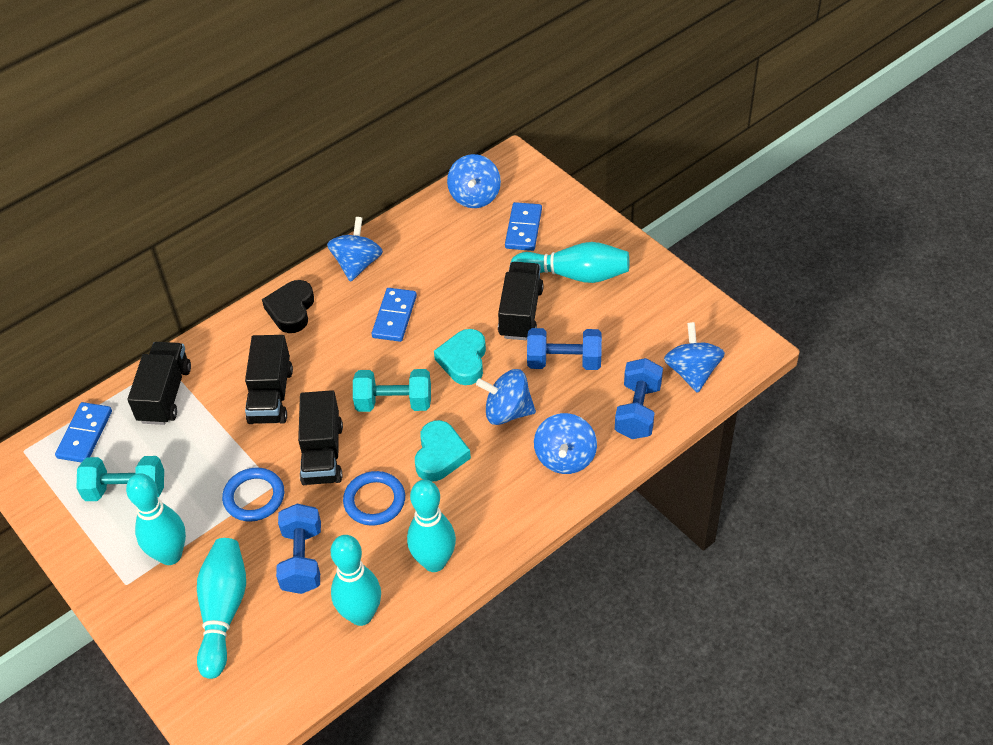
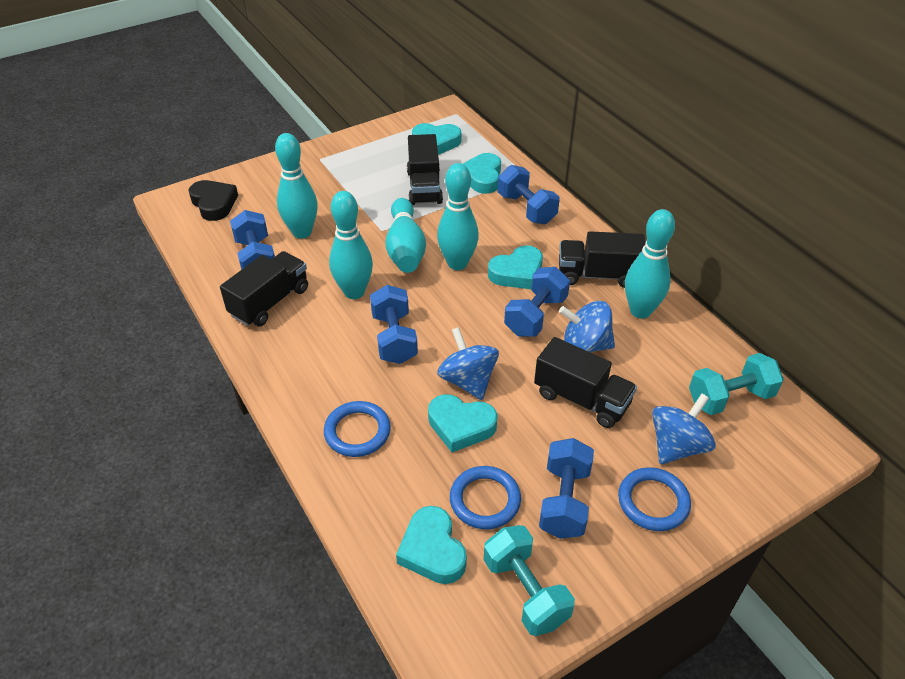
blue domino: 3 -> 0
blue dumbbell: 3 -> 5
blue ring: 2 -> 3
blue spinning top: 5 -> 3
turquoise heart: 2 -> 5

